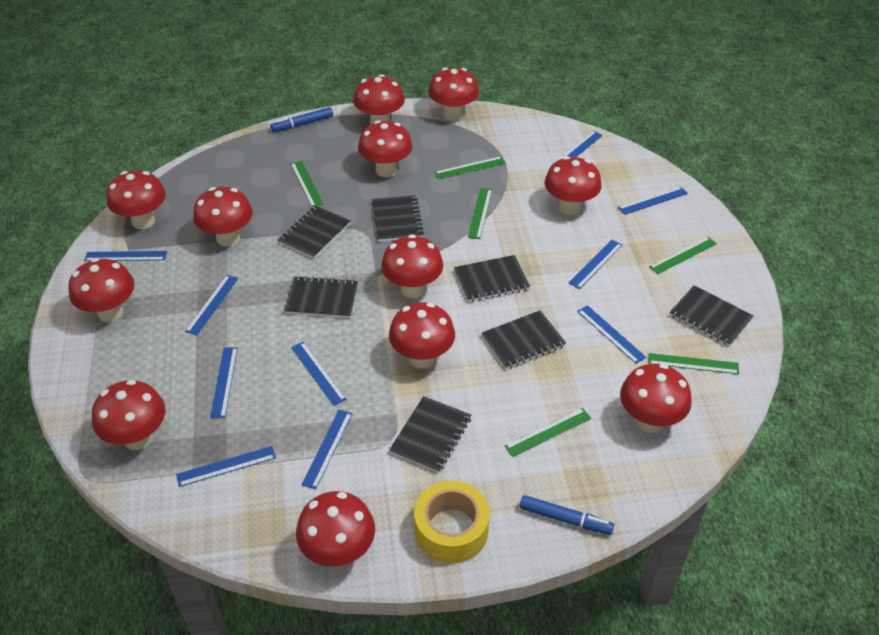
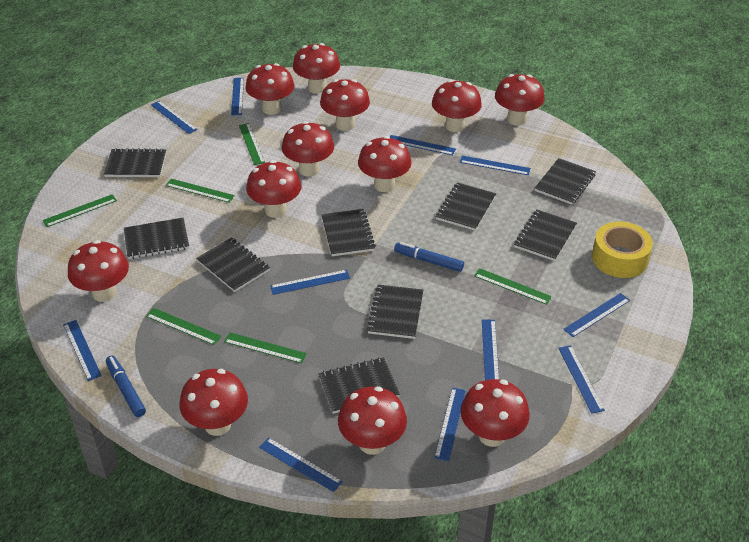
black notebook: 7 -> 9
blue ruler: 10 -> 11

